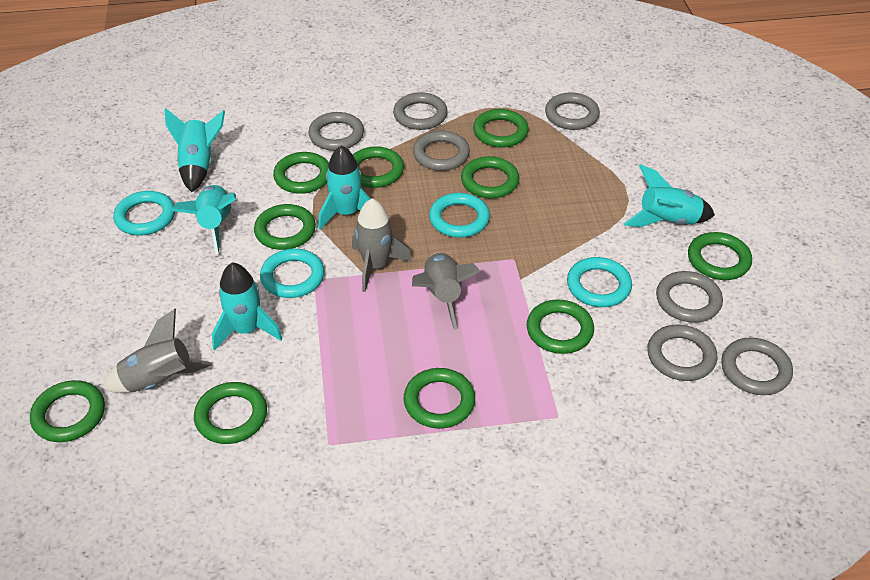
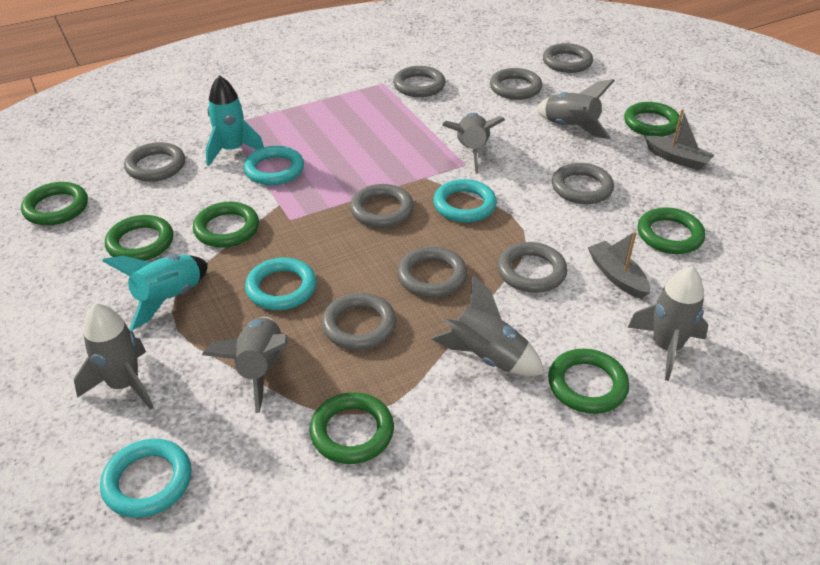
green ring: 10 -> 7
grey boat: 0 -> 2
grey ring: 7 -> 9
grey rocket: 3 -> 6
turquoise rocket: 5 -> 2

